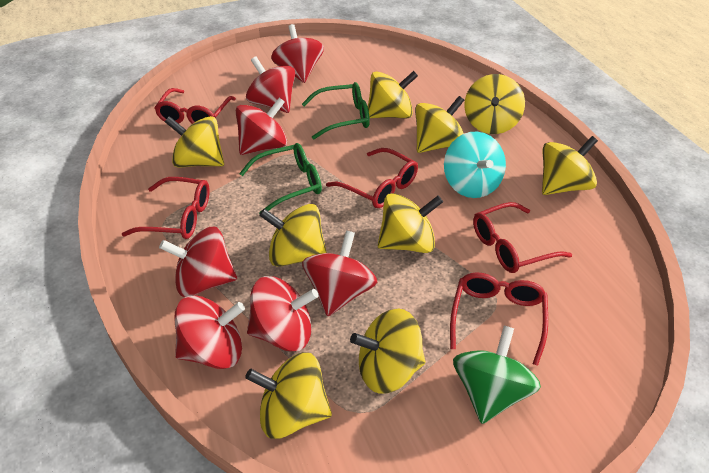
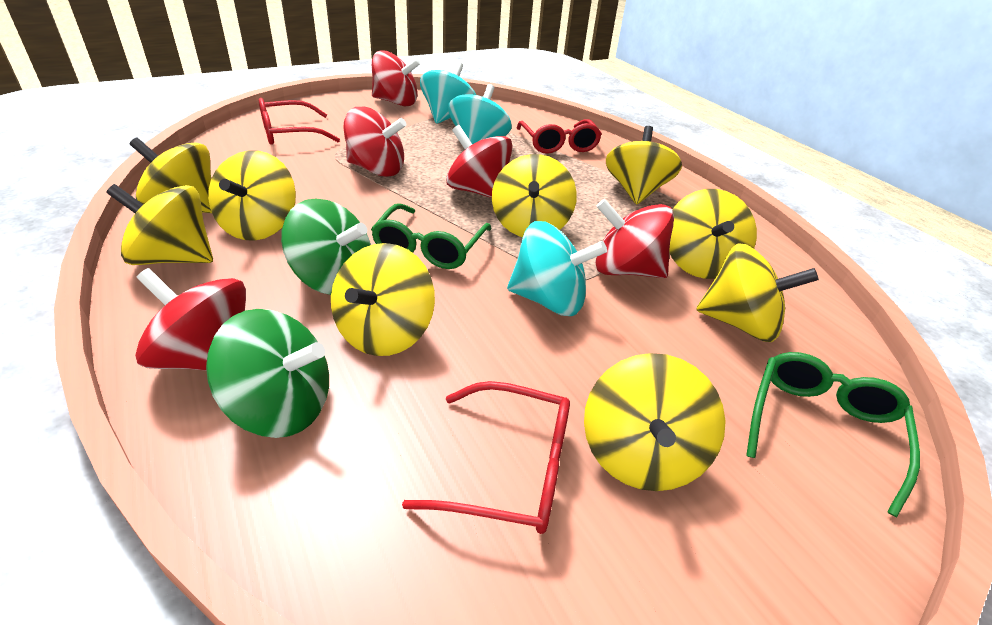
green spinning top: 1 -> 2
red glasses: 5 -> 3
red spinning top: 7 -> 5
turquoise spinning top: 1 -> 3

